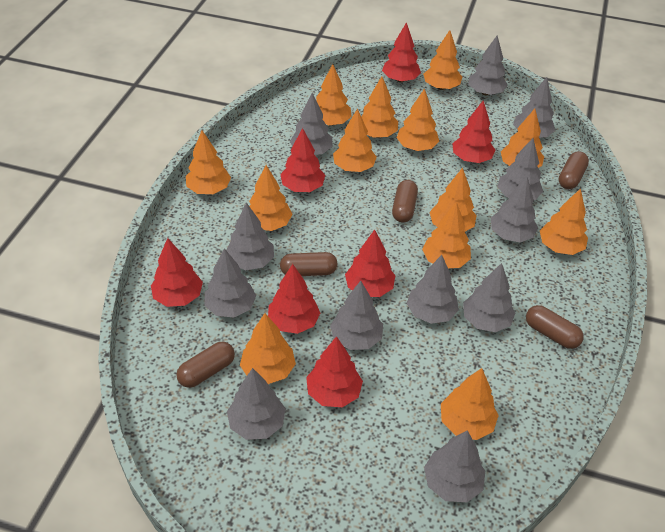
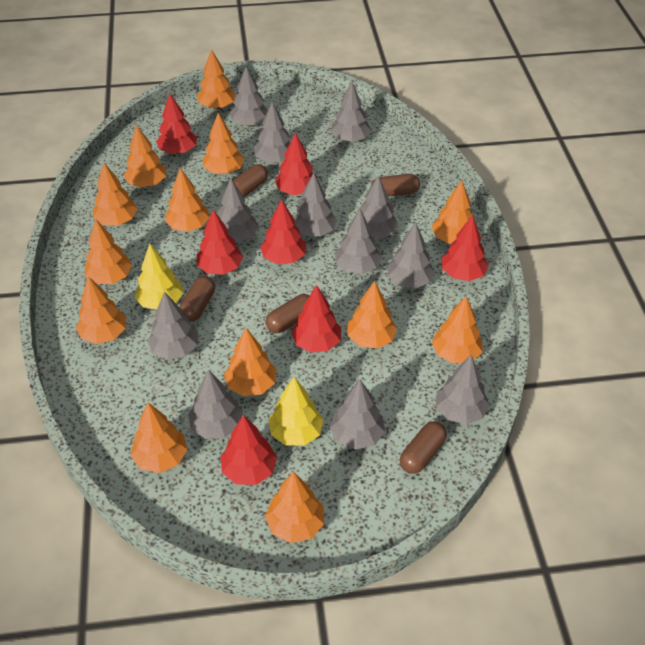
yellow tree: 0 -> 2

